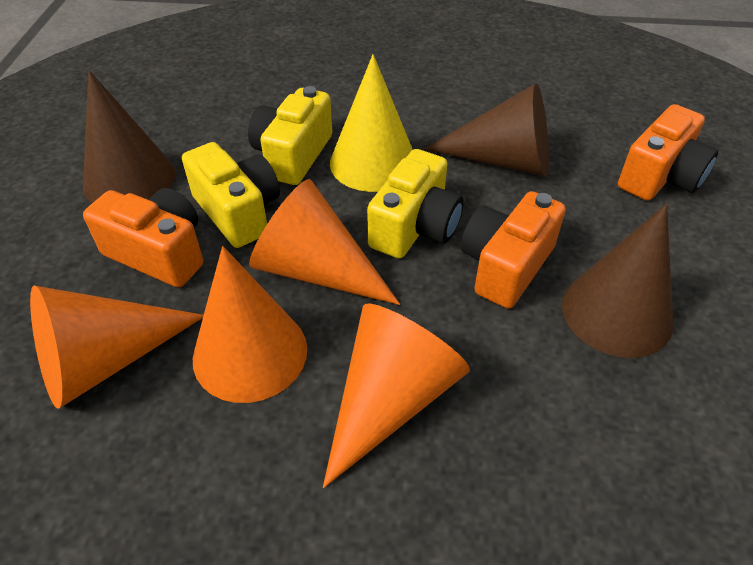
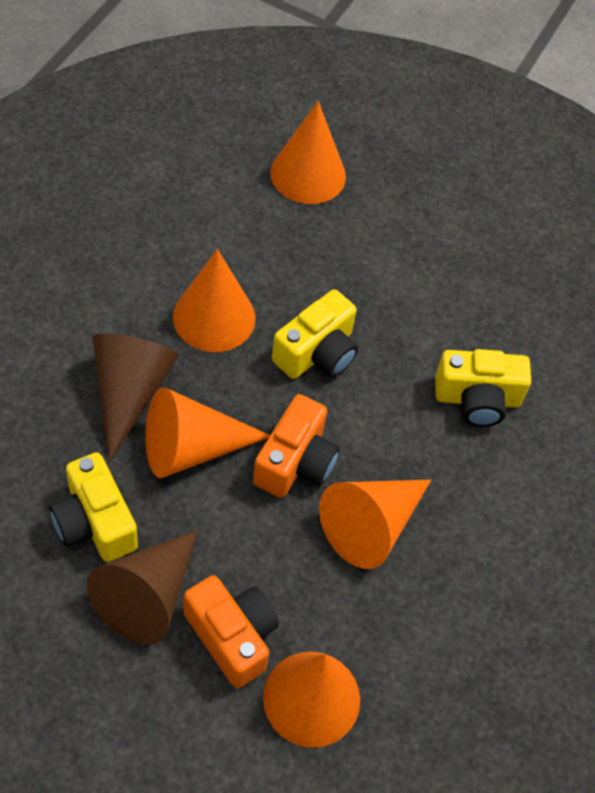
brown cone: 3 -> 2
orange camera: 3 -> 2
orange cone: 4 -> 5
yellow cone: 1 -> 0

